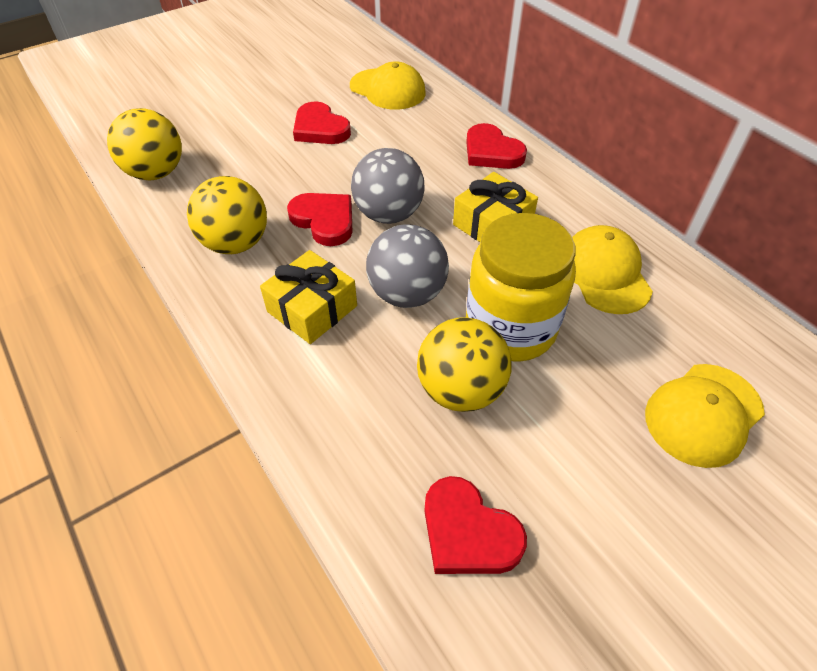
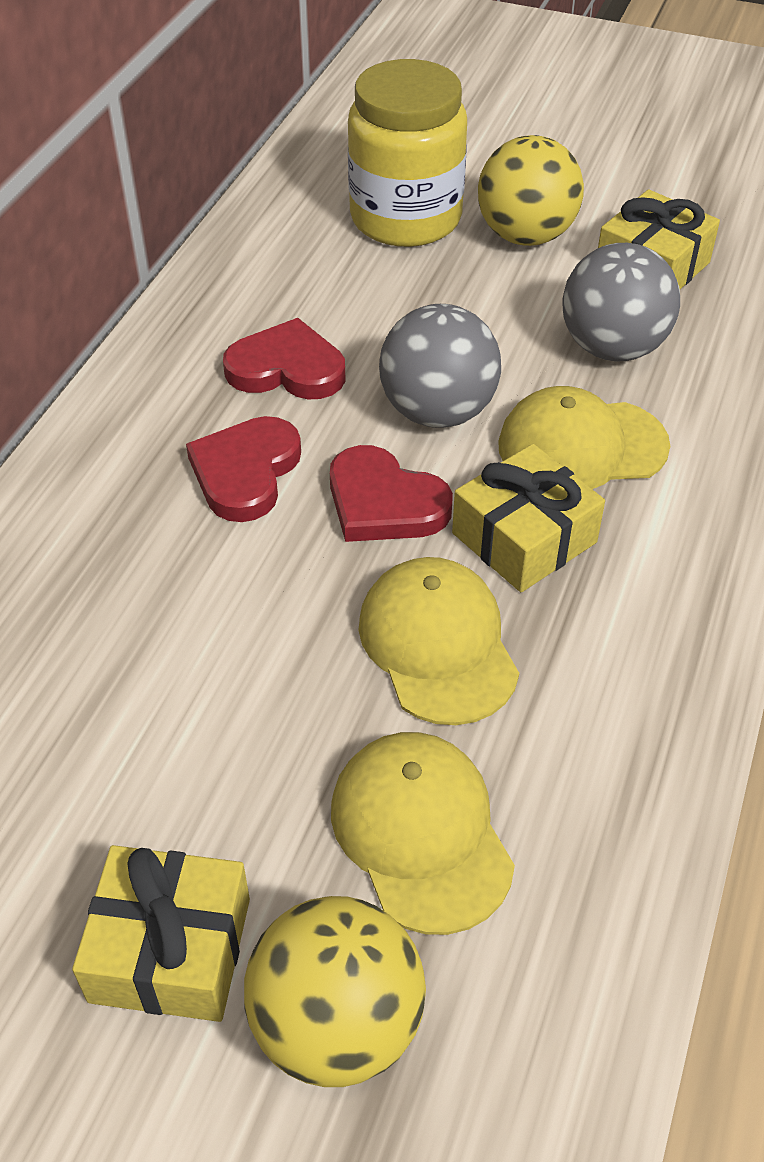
red heart: 4 -> 3
yellow ball: 3 -> 2
yellow gift: 2 -> 3

